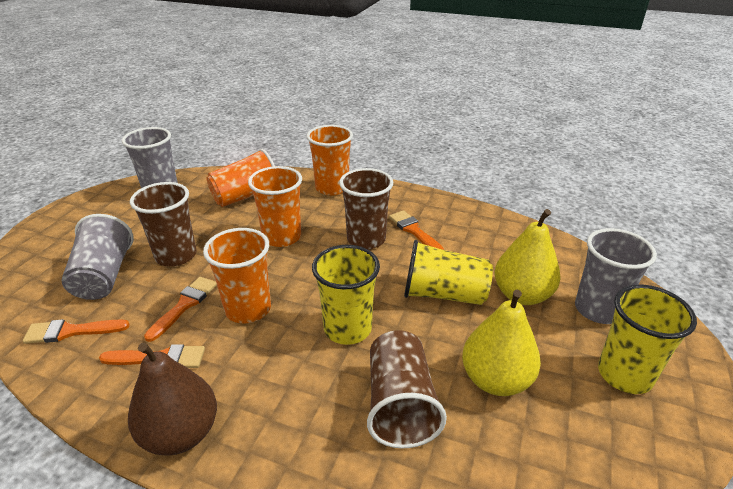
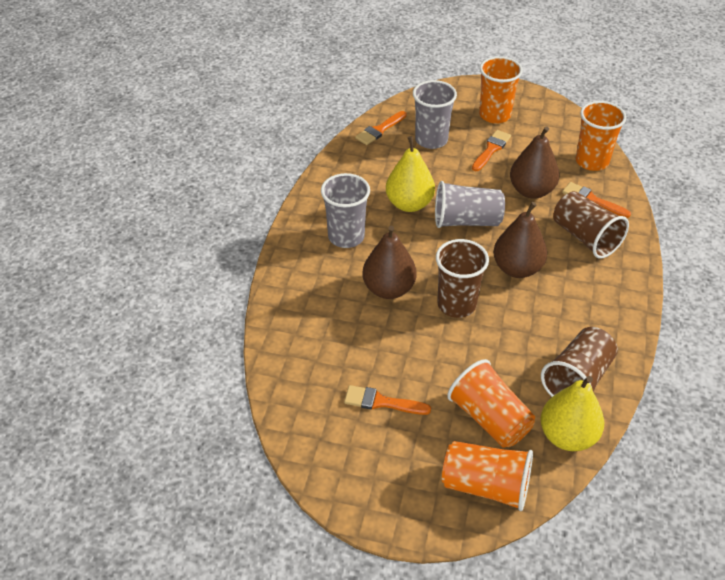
brown pear: 1 -> 3
yellow cup: 3 -> 0

